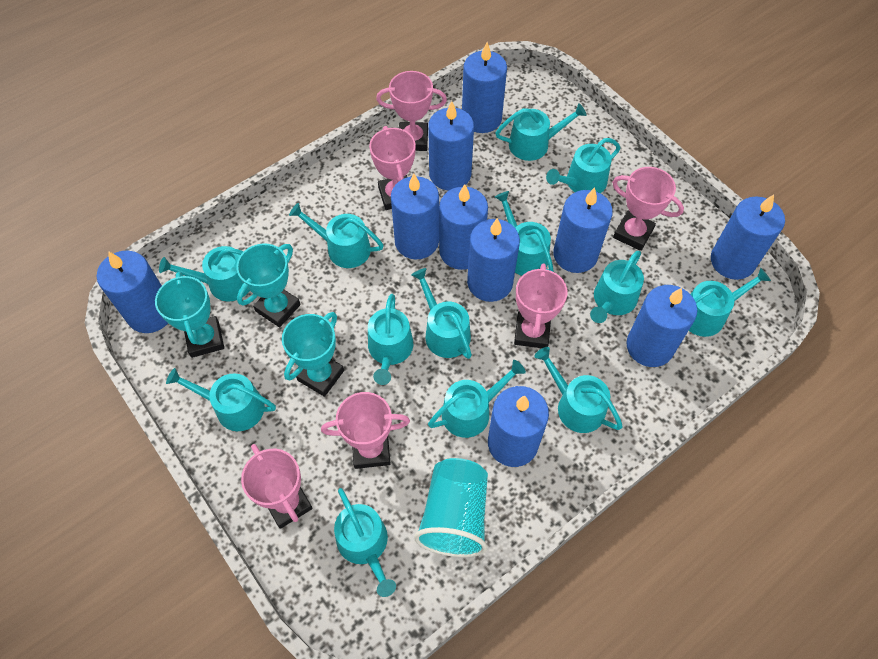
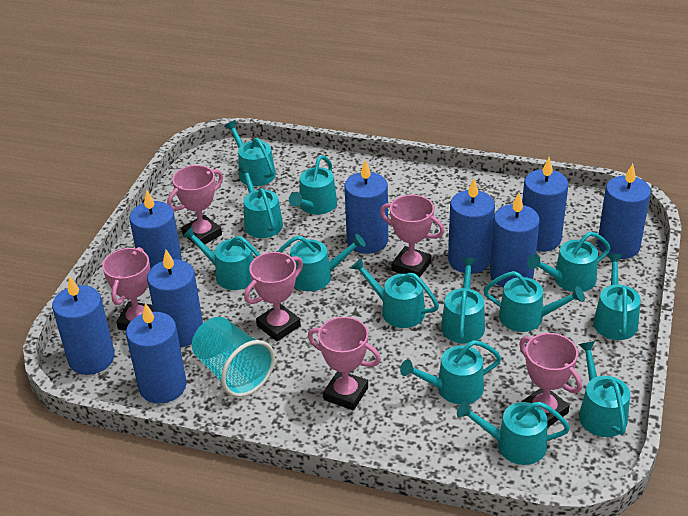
blue candle: 10 -> 9
turquoise trophy: 3 -> 0

